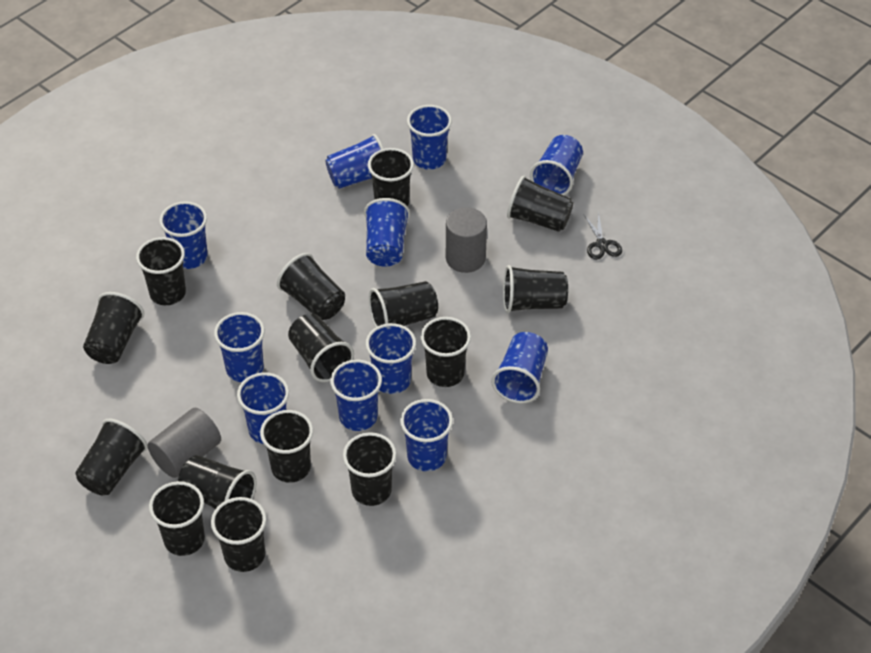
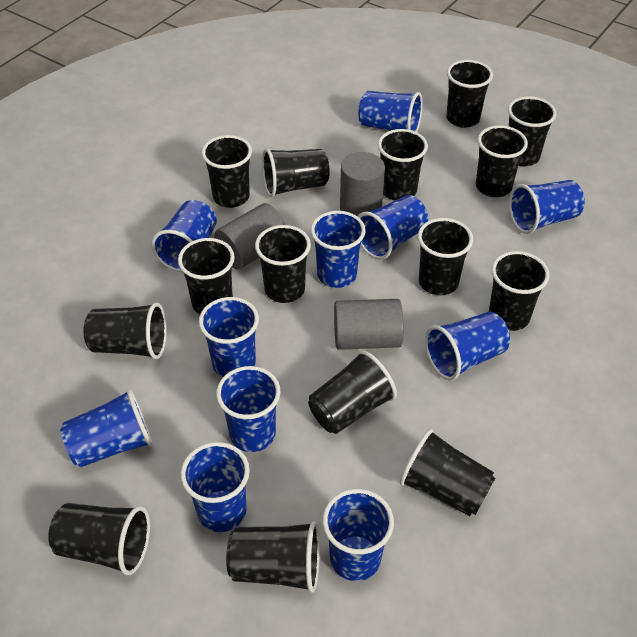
black scissors: 1 -> 0
grey cylinder: 2 -> 3

